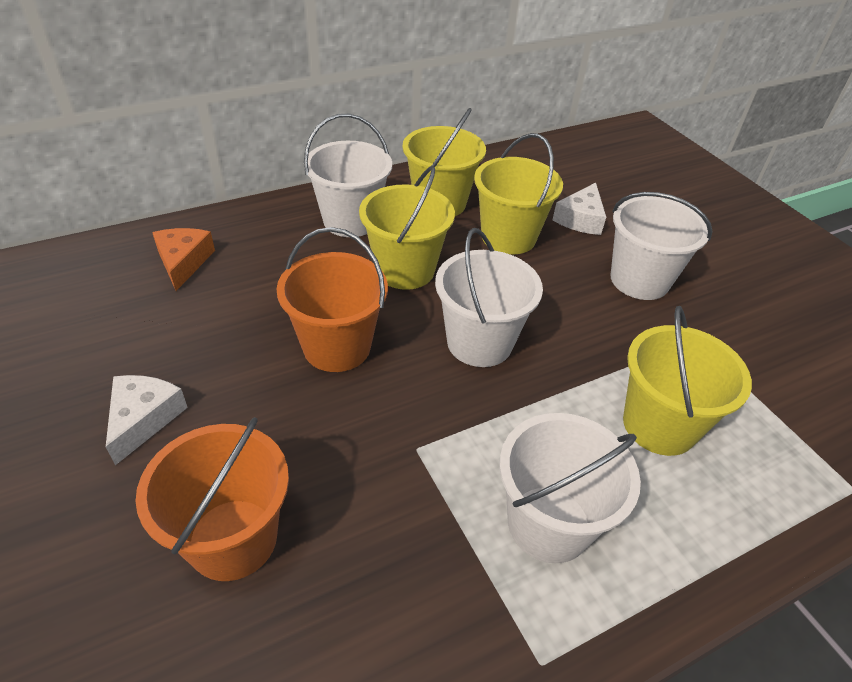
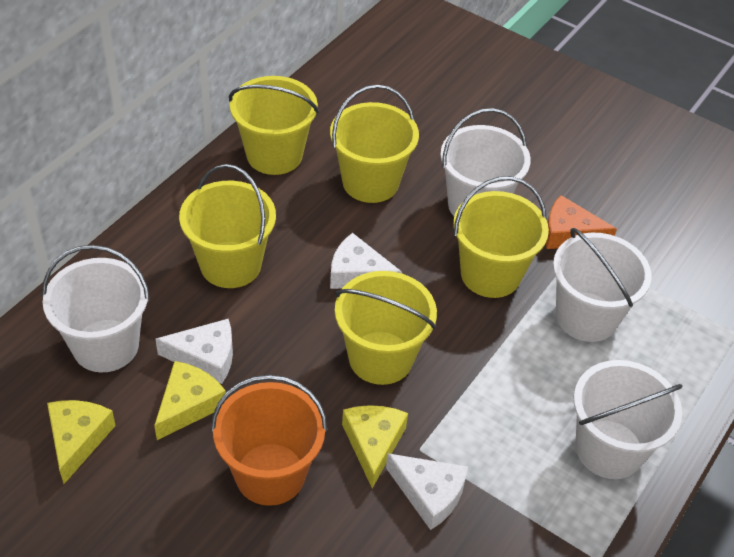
orange bucket: 2 -> 1
white cheese: 2 -> 3
yellow bucket: 4 -> 5
yellow cheese: 0 -> 3

